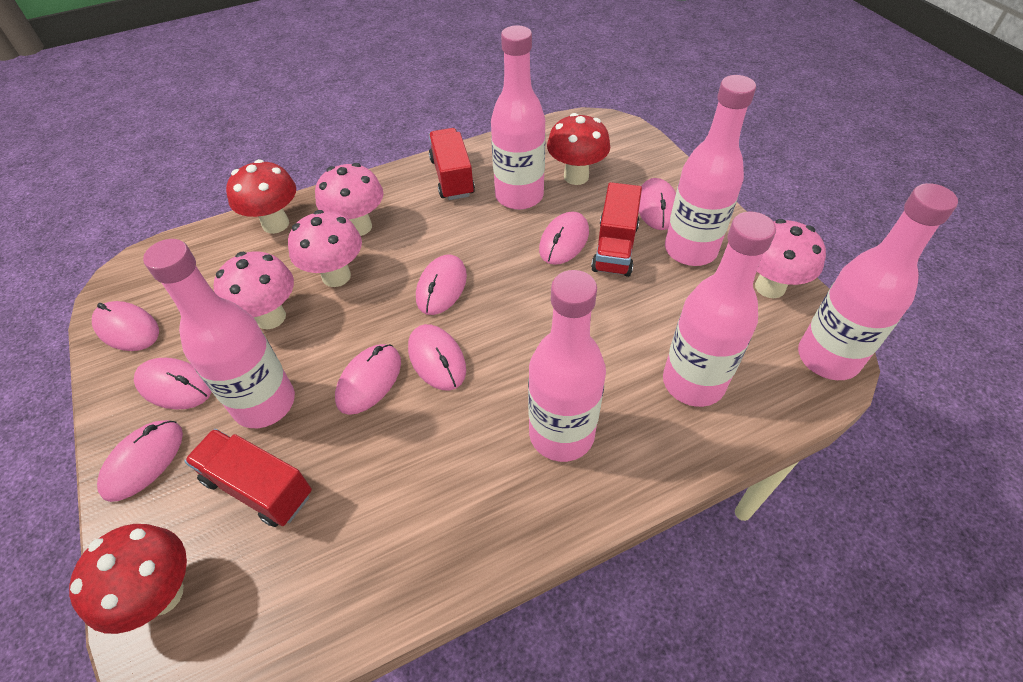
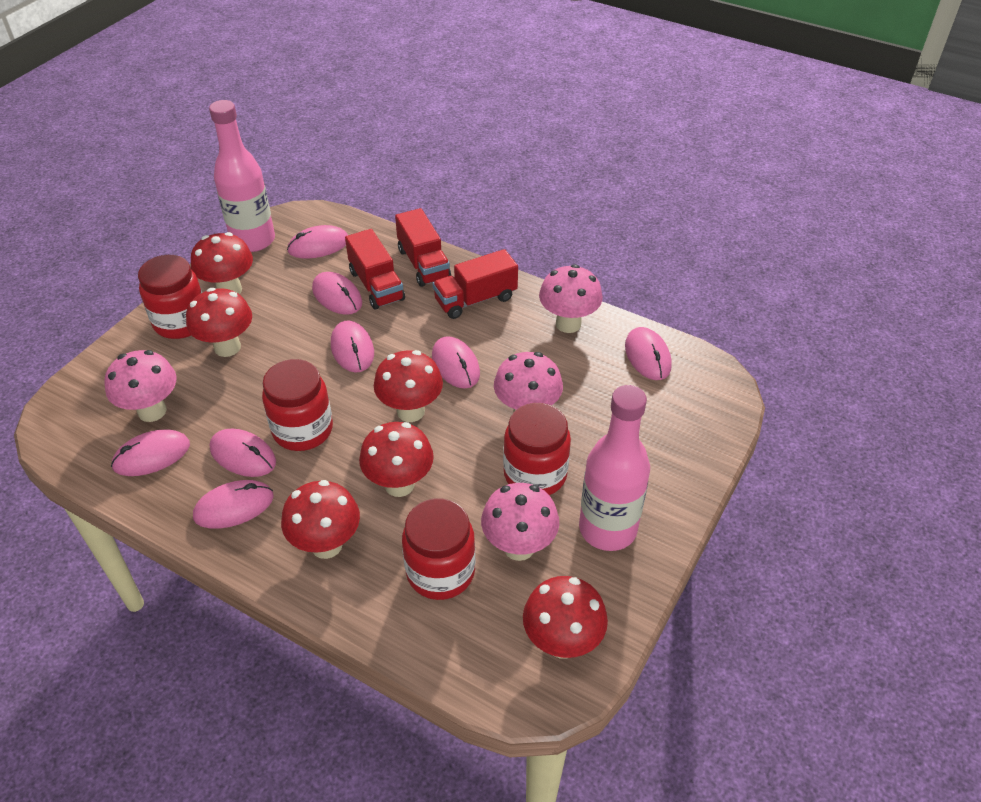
pink bottle: 6 -> 2
red jar: 0 -> 4
red mushroom: 3 -> 6

